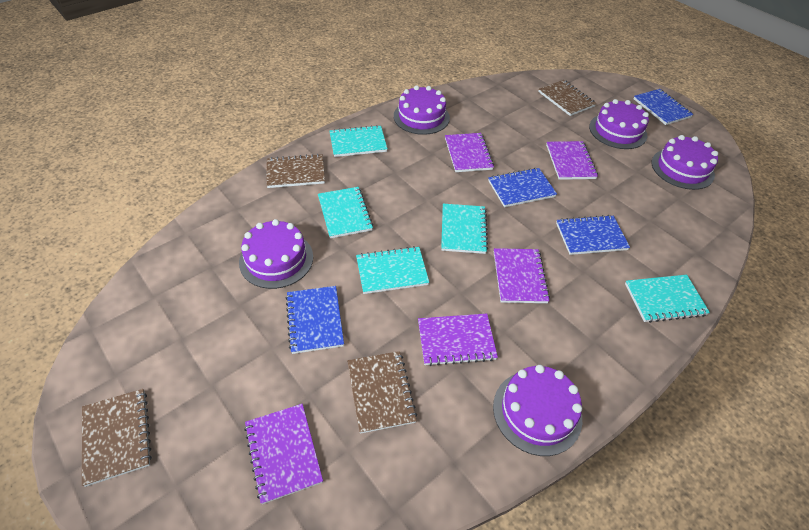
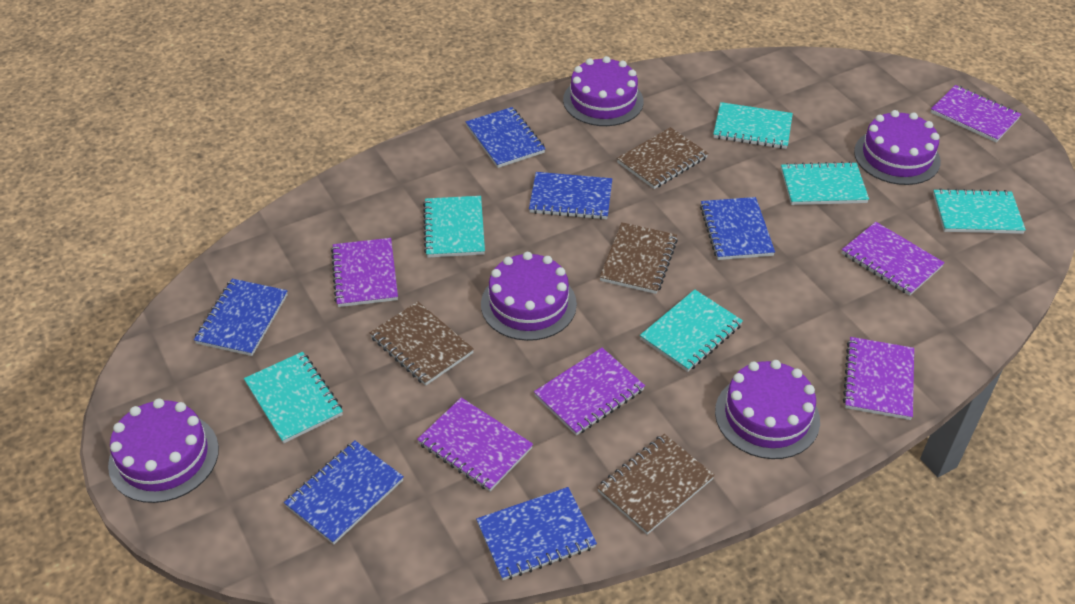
blue notebook: 4 -> 6
purple notebook: 5 -> 6
turquoise notebook: 5 -> 6

